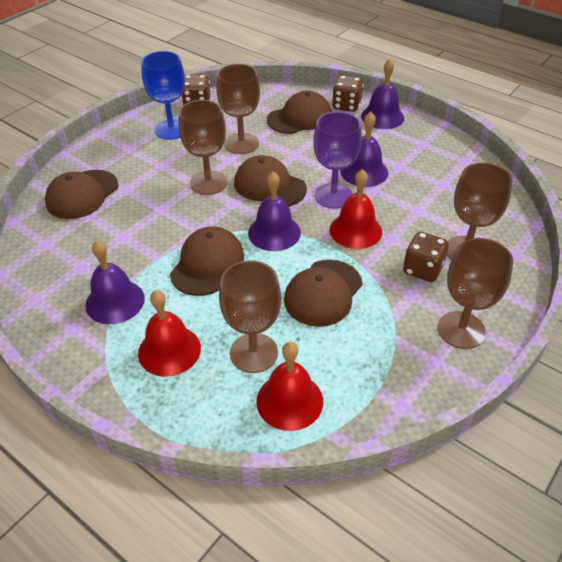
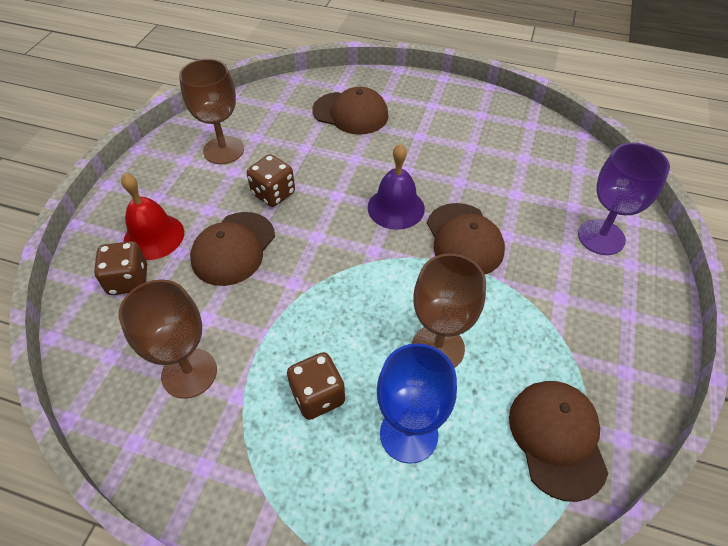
brown cap: 5 -> 4
brown goblet: 5 -> 3
purple bell: 4 -> 1
red bell: 3 -> 1

